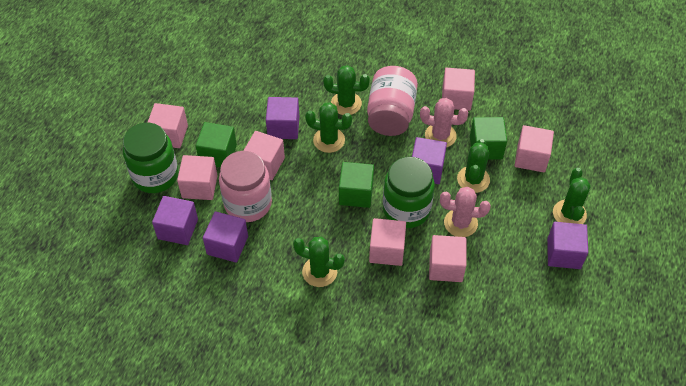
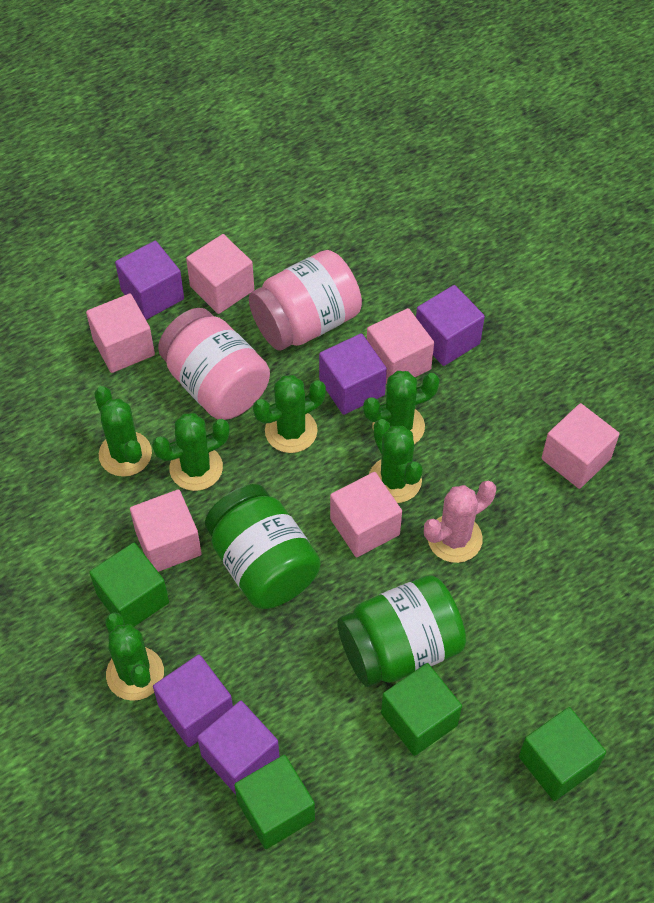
green cactus: 5 -> 6
green cube: 3 -> 4
pink cactus: 2 -> 1
pink cube: 7 -> 6

